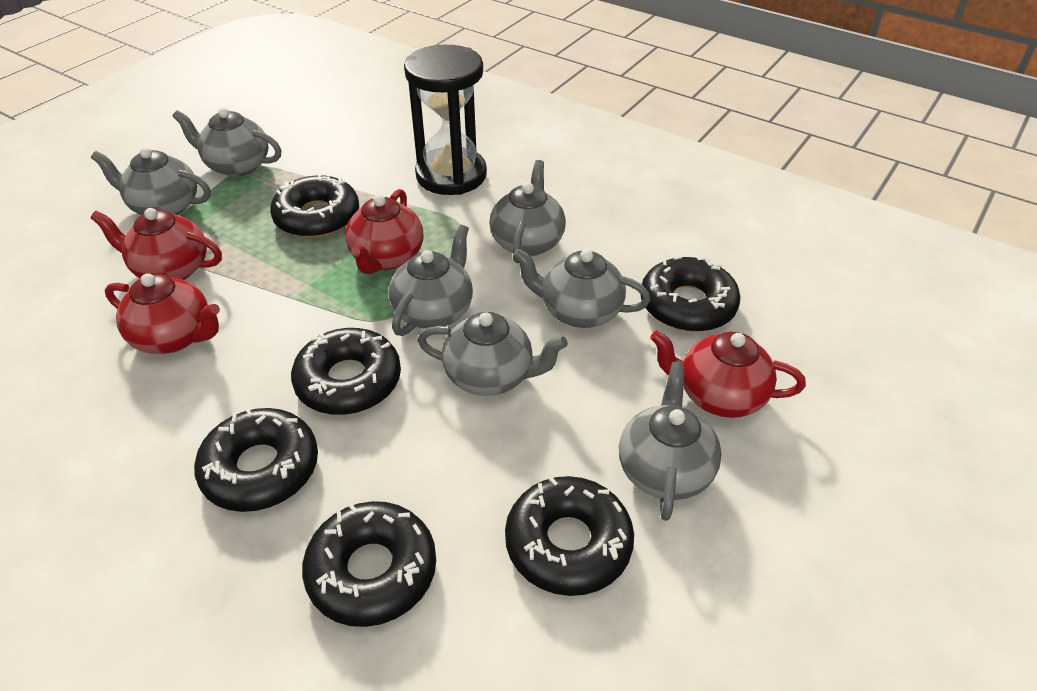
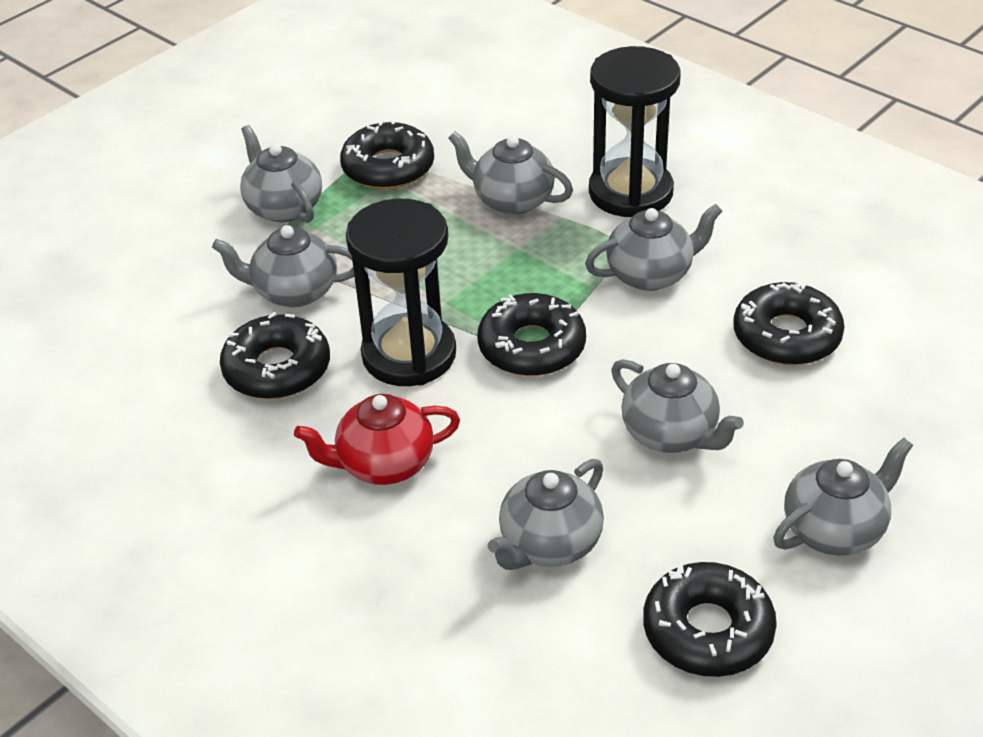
black donut: 6 -> 5
black hourglass: 1 -> 2
red teapot: 4 -> 1

